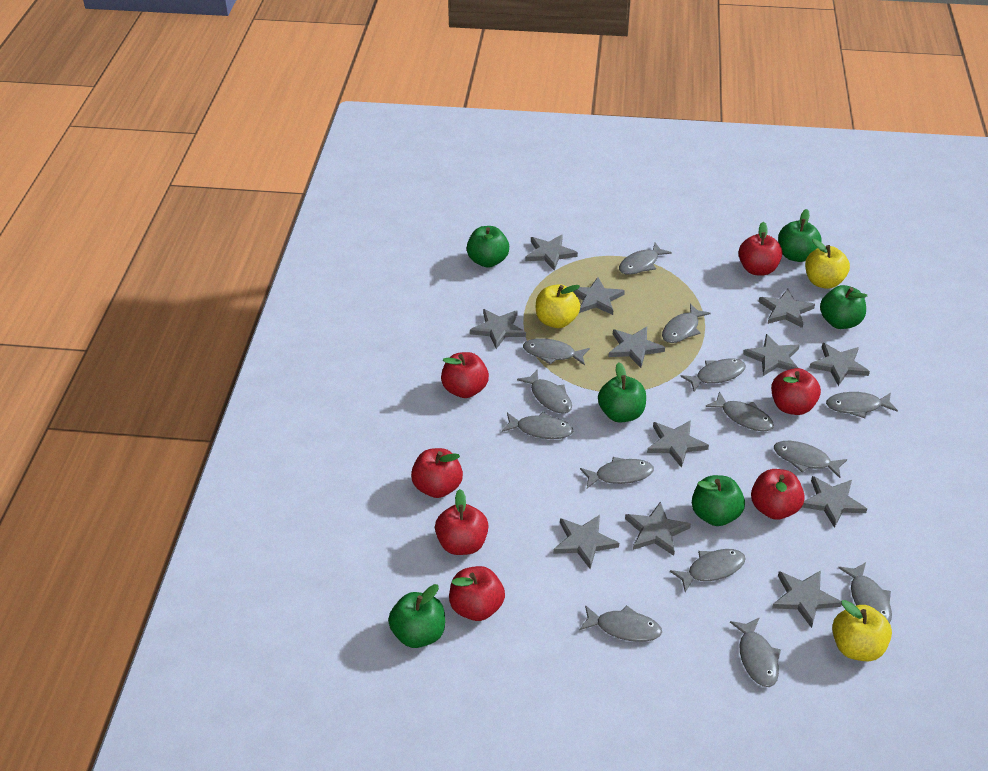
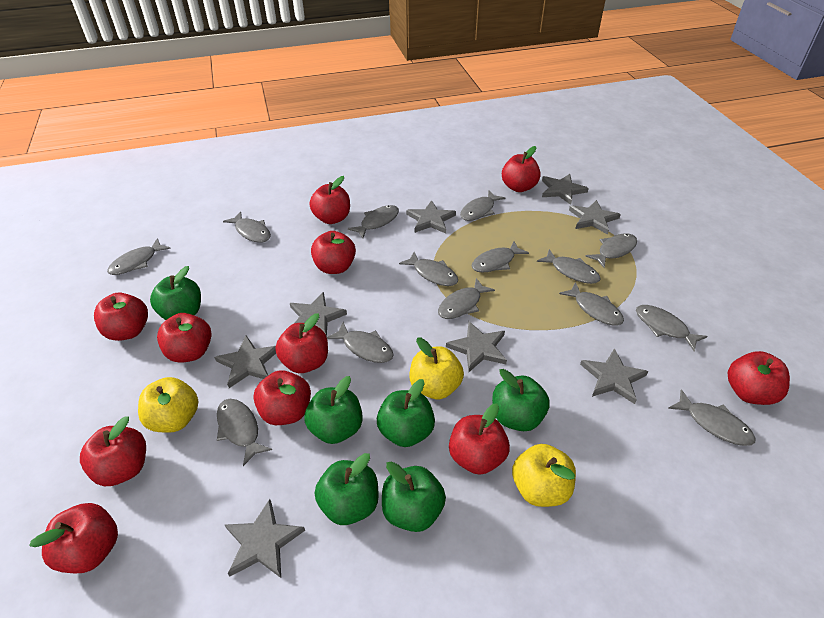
grey star: 12 -> 8
red apple: 7 -> 11

